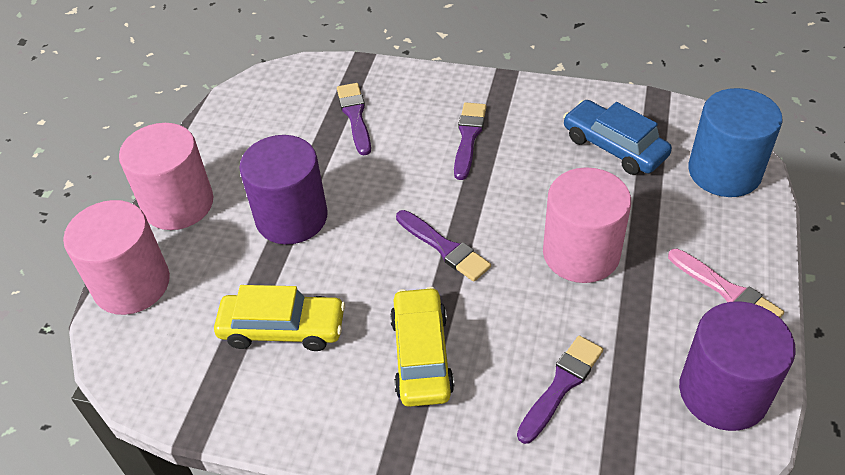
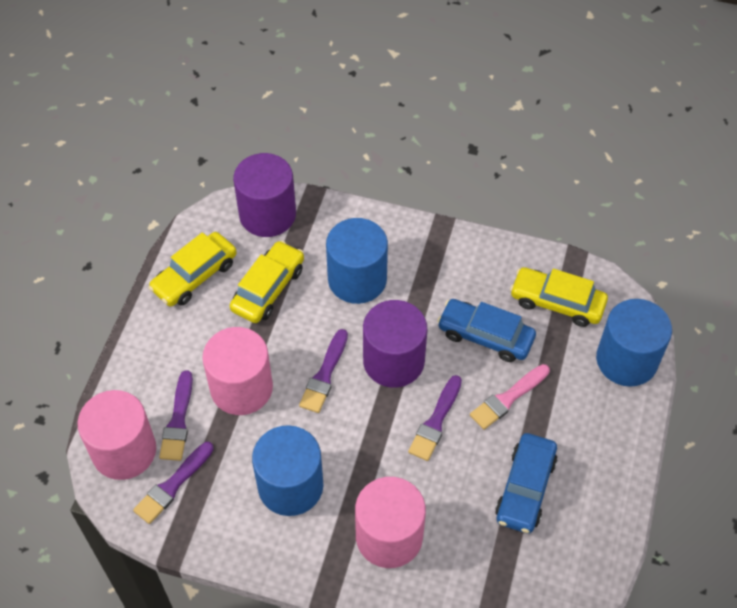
blue car: 1 -> 2
blue cylinder: 1 -> 3
yellow car: 2 -> 3

